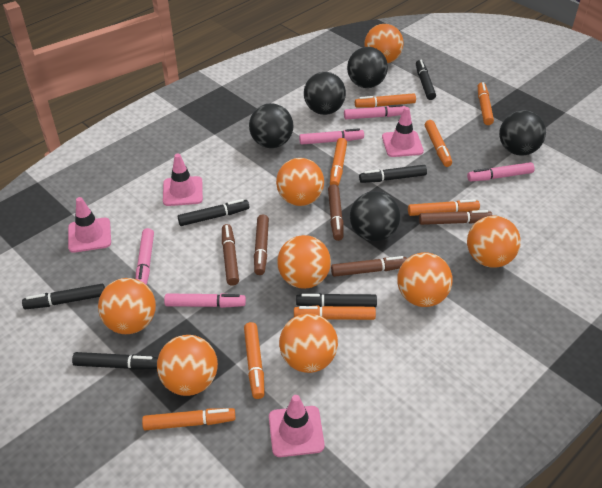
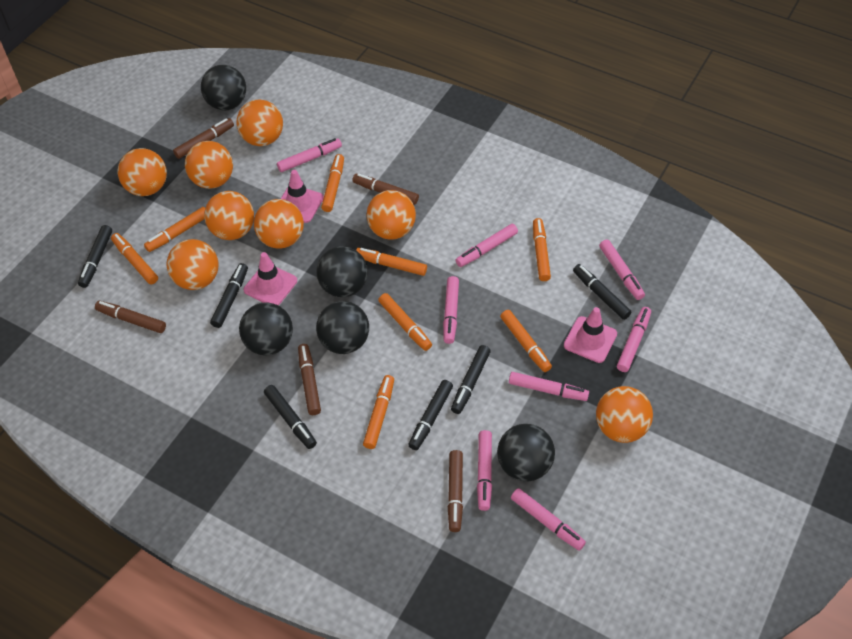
pink marker: 5 -> 8
pink traffic cone: 4 -> 3

